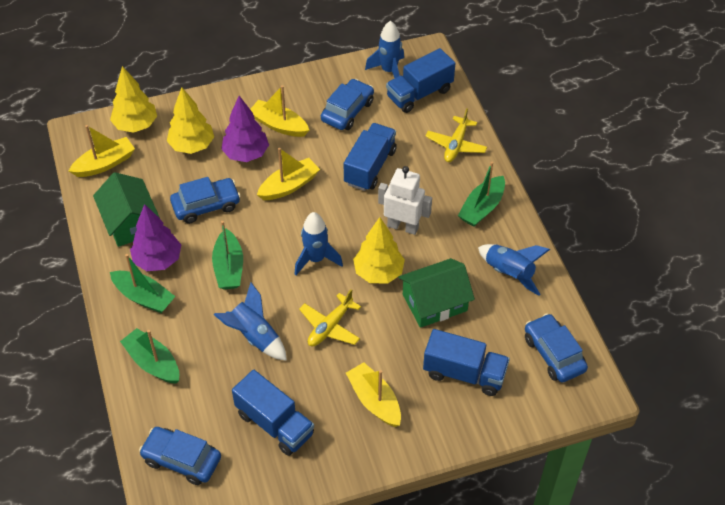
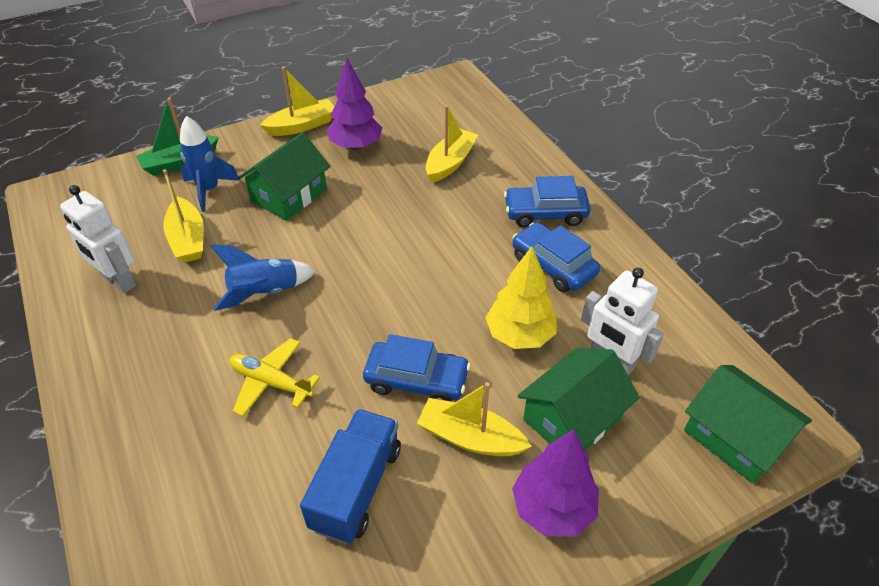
blue car: 4 -> 3
blue rocket: 4 -> 2
blue truck: 4 -> 1
green boat: 4 -> 1
green house: 2 -> 3
white robot: 1 -> 2
yellow plane: 2 -> 1
yellow tree: 3 -> 1

